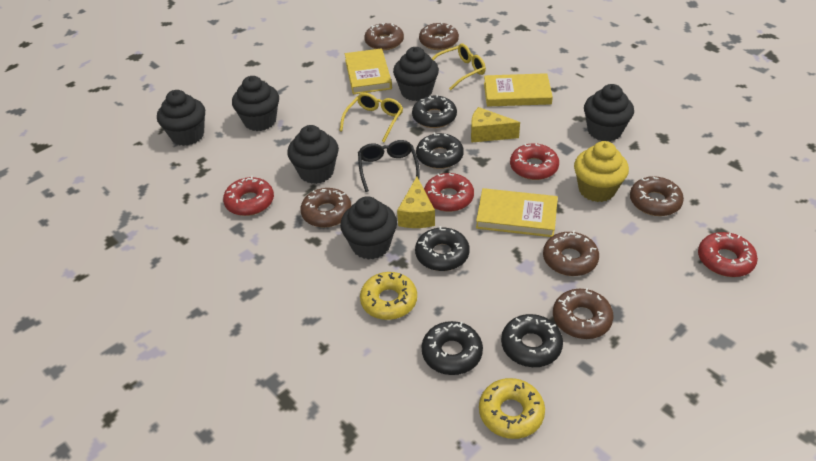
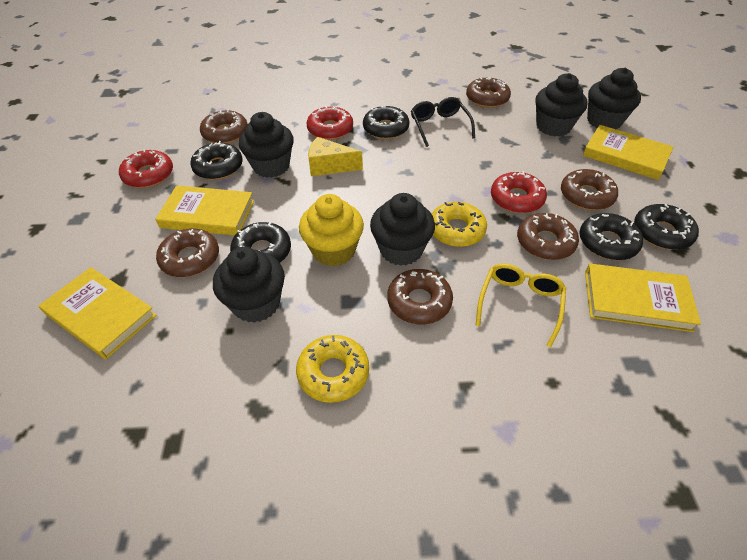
black cupcake: 6 -> 5
red donut: 4 -> 3
yellow book: 3 -> 4
yellow cheese: 2 -> 1
yellow glasses: 2 -> 1

